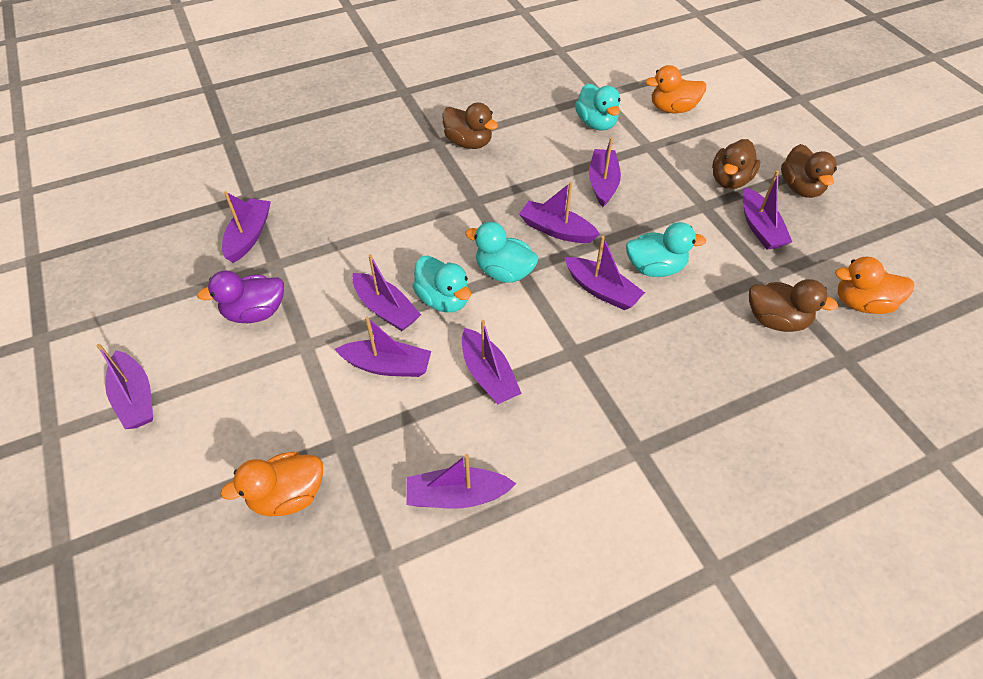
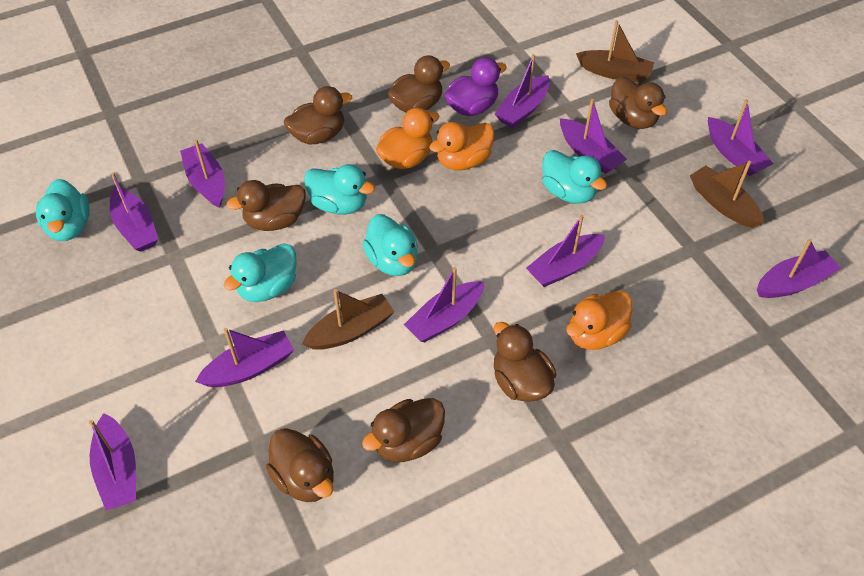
brown boat: 0 -> 3
brown duck: 4 -> 7
turquoise duck: 4 -> 5

